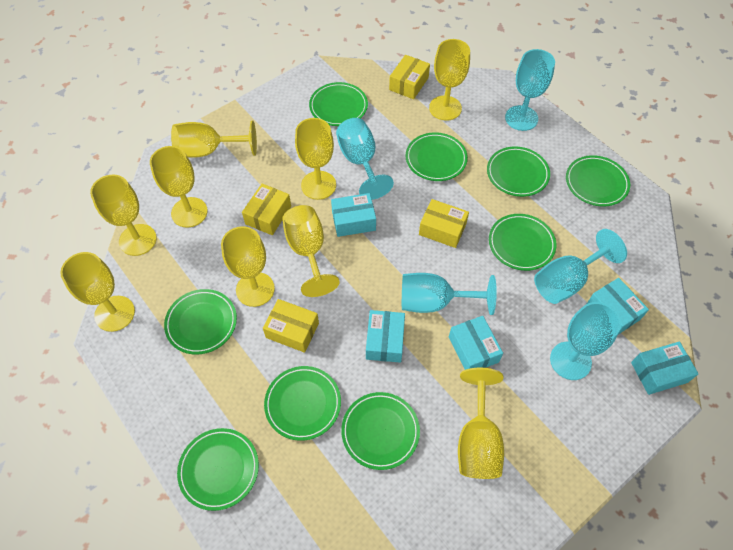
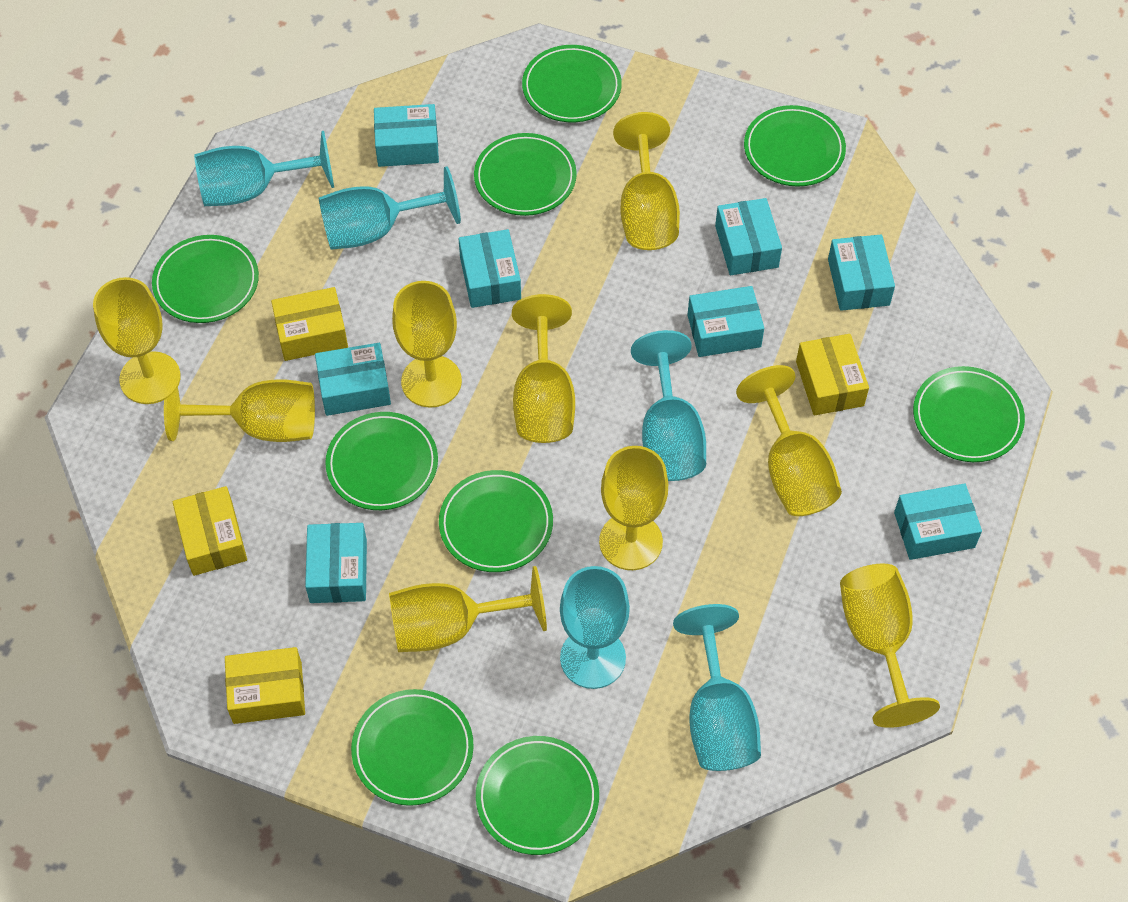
turquoise box: 5 -> 8

